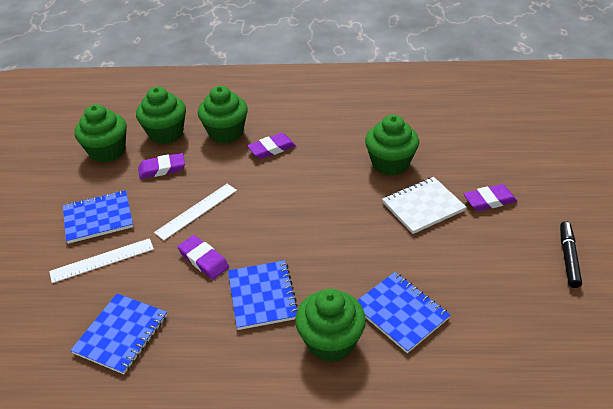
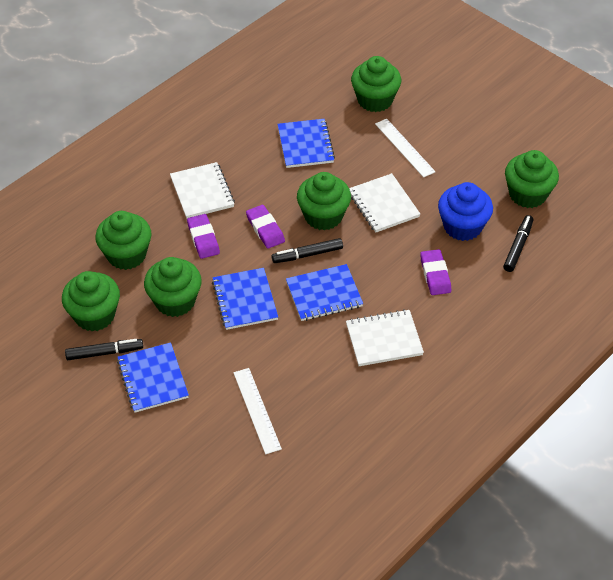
black marker: 1 -> 3
blue cupcake: 0 -> 1
green cupcake: 5 -> 6
purple eraser: 4 -> 3
white notebook: 1 -> 3

